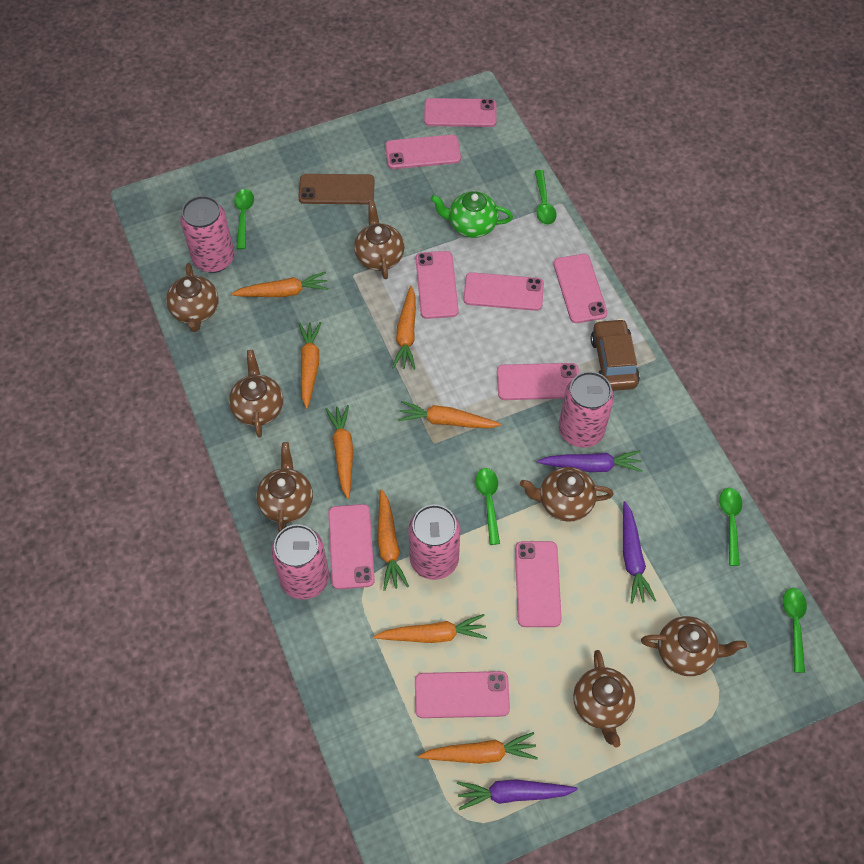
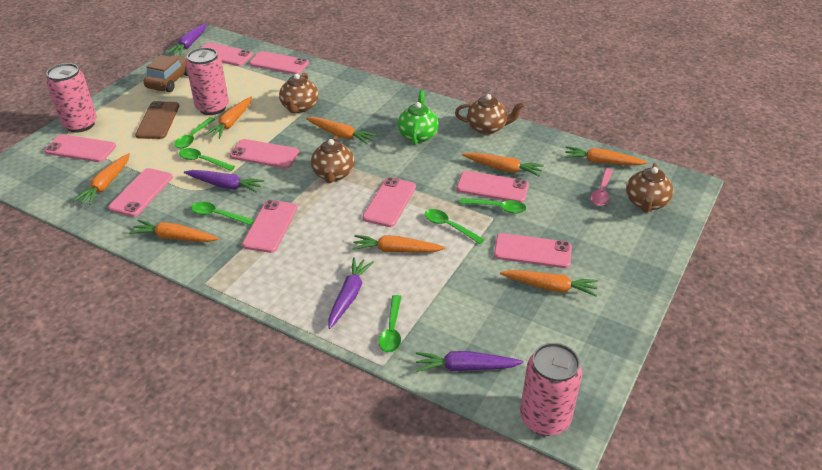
brown teapot: 7 -> 4
green spoon: 5 -> 6
pink can: 4 -> 3
pink spoon: 0 -> 1
purple carrot: 3 -> 4

